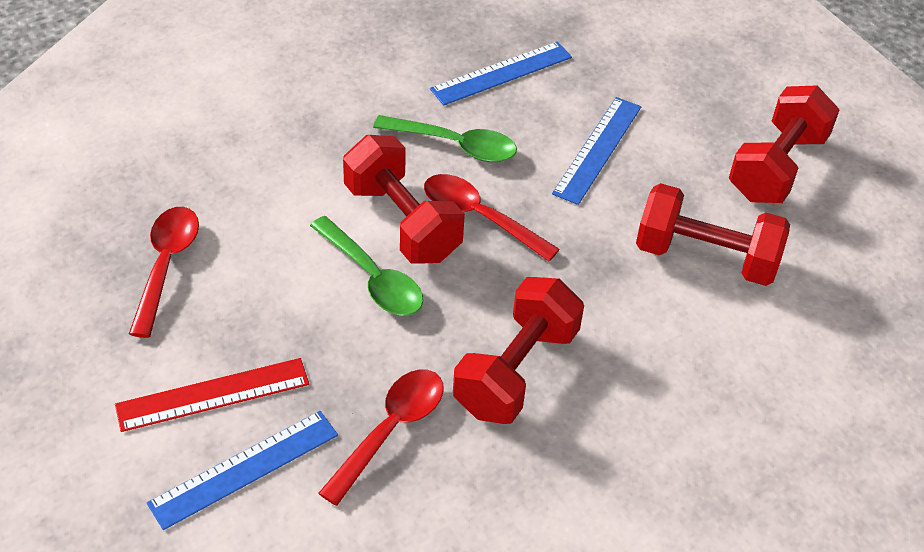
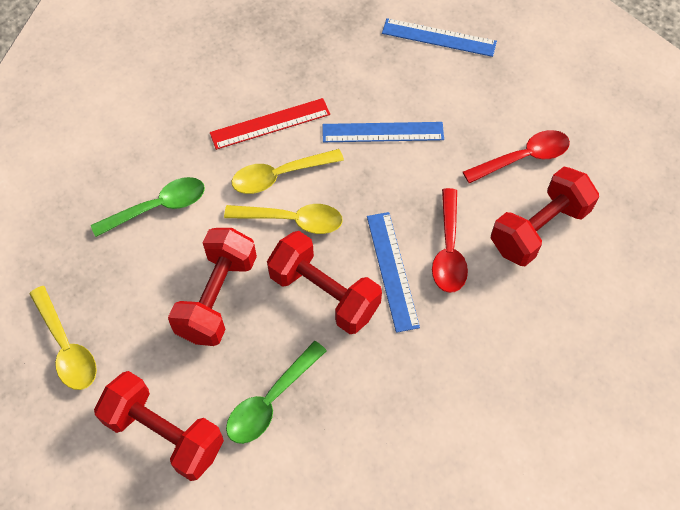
red spoon: 3 -> 2
yellow spoon: 0 -> 3

